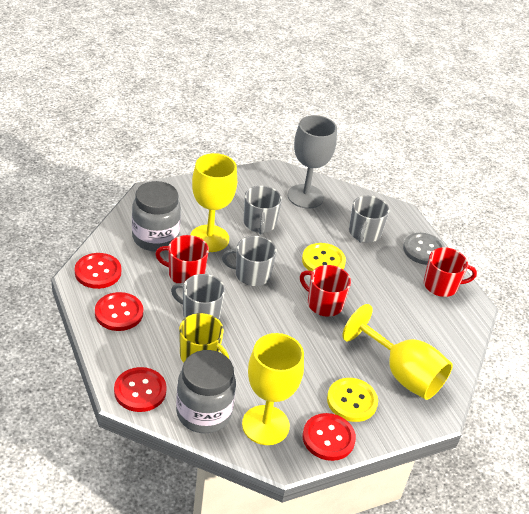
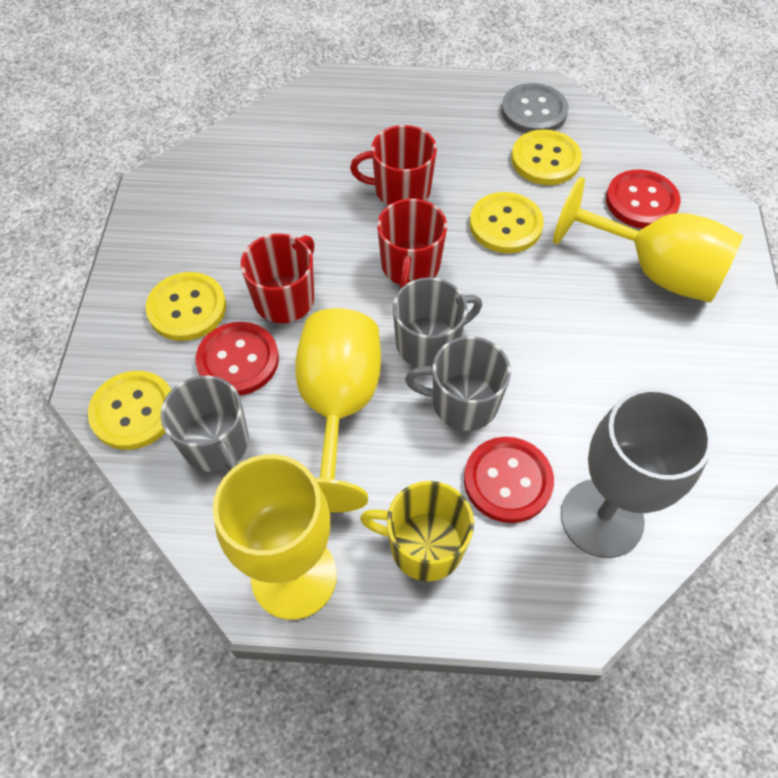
grey jar: 2 -> 0
grey mug: 4 -> 3
red button: 4 -> 3
yellow button: 2 -> 4

